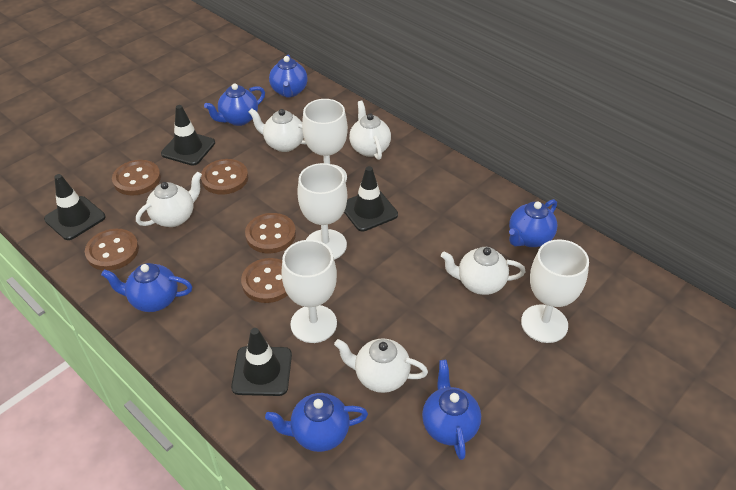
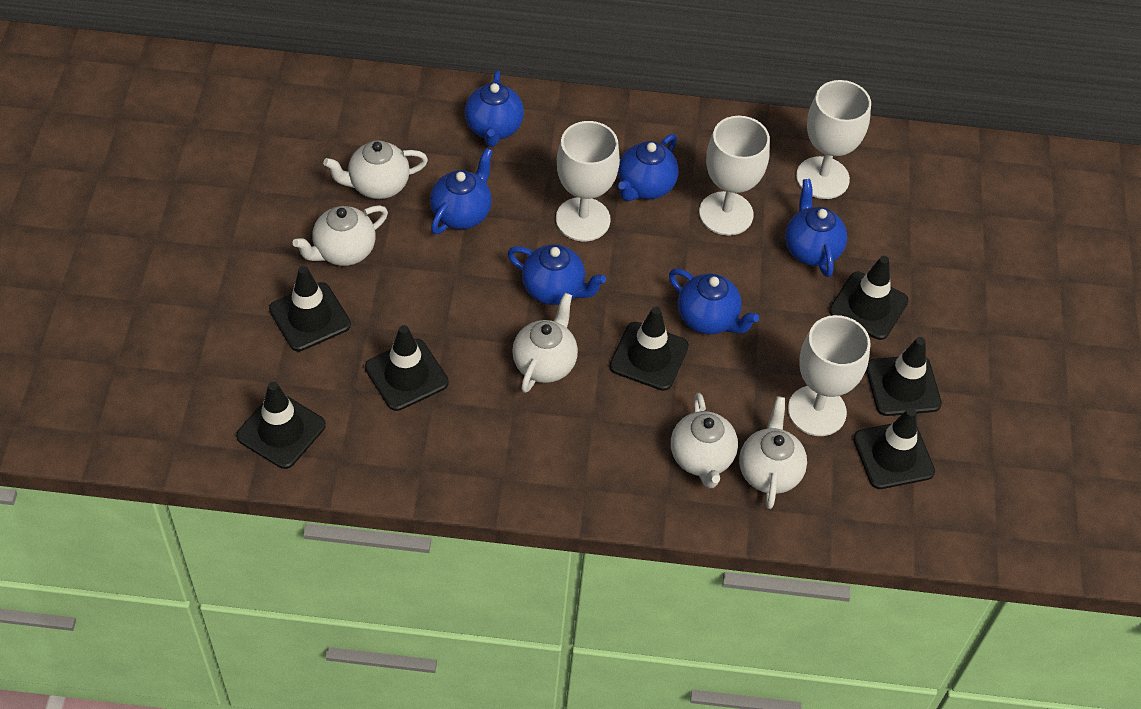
black traffic cone: 4 -> 7
brown button: 5 -> 0

